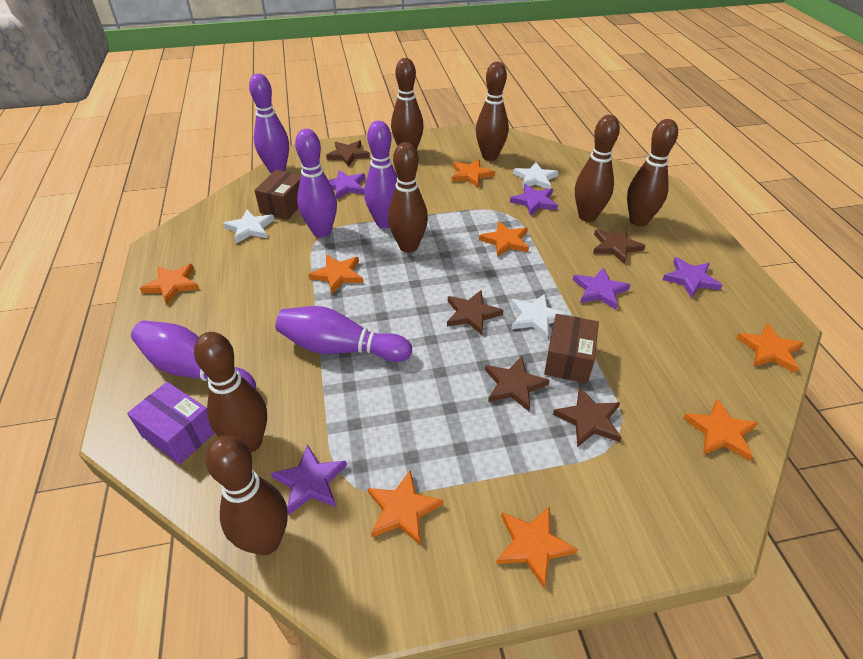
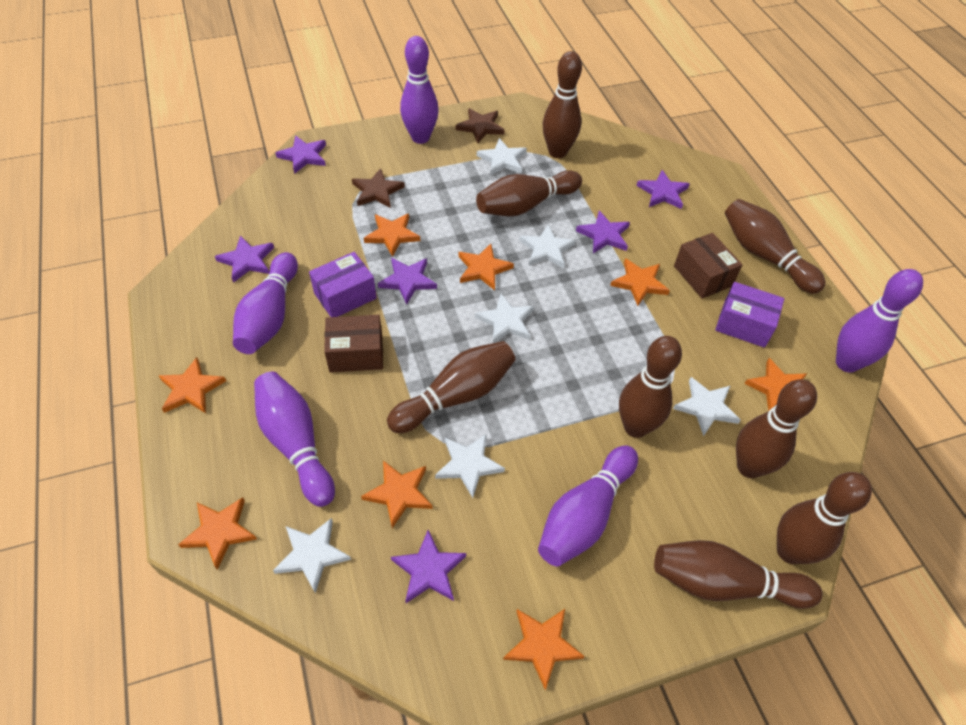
brown bowling pin: 7 -> 8
brown star: 5 -> 2
purple box: 1 -> 2
purple star: 5 -> 6
white star: 3 -> 6

